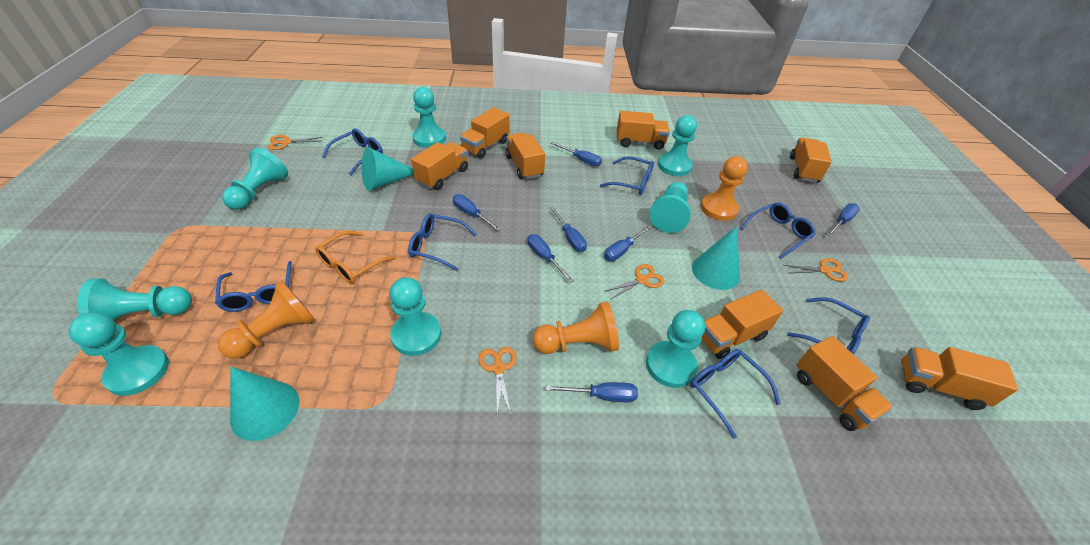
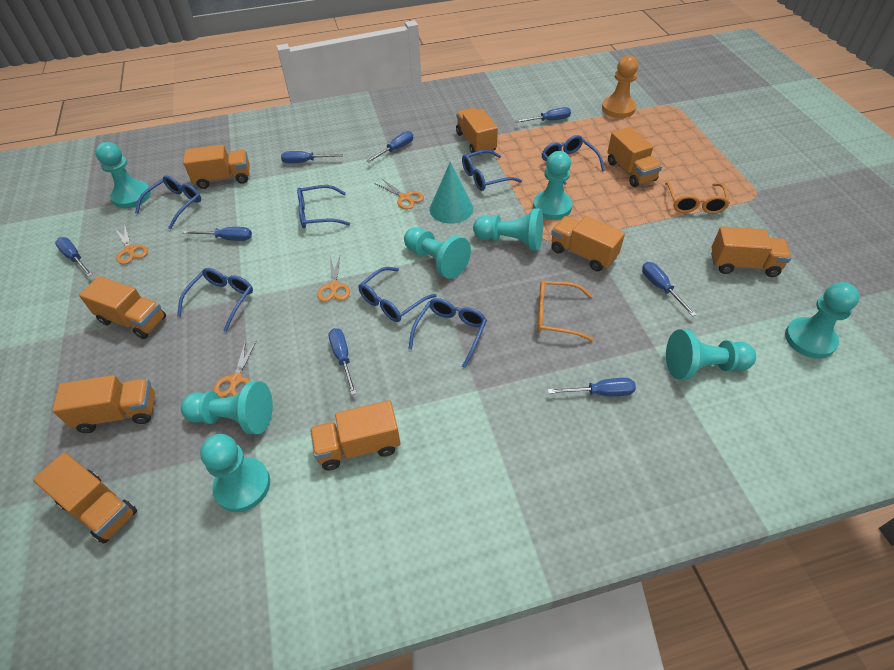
blue screwdriver: 7 -> 8
orange glasses: 1 -> 2
orange pawn: 3 -> 1
orange truck: 8 -> 9
turquoise cone: 3 -> 1

